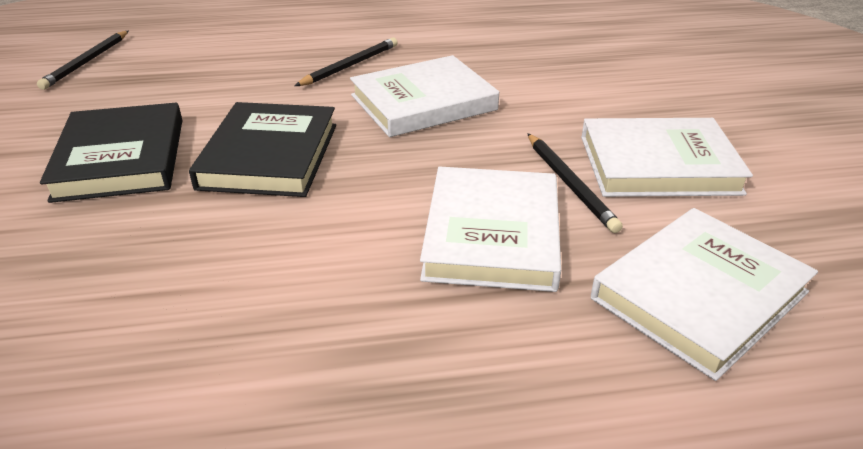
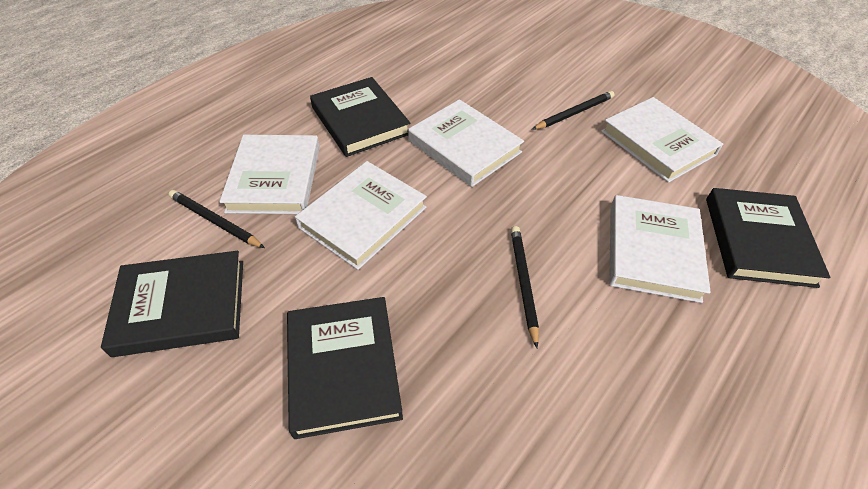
black book: 2 -> 4
white book: 4 -> 5

